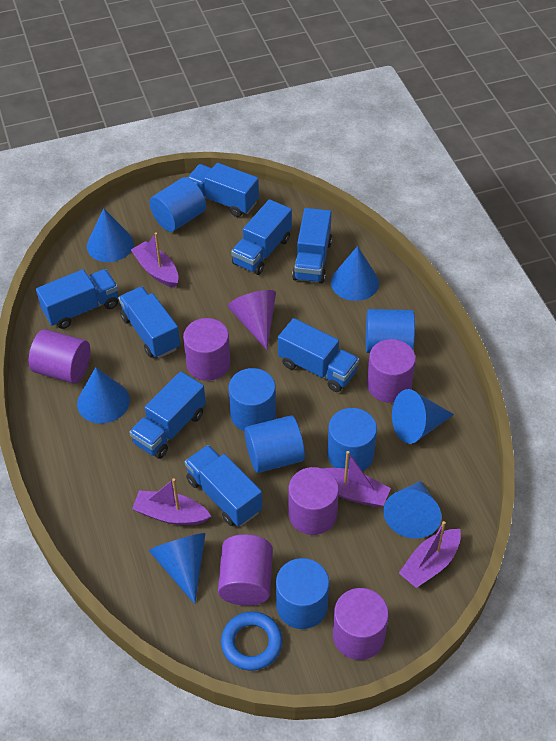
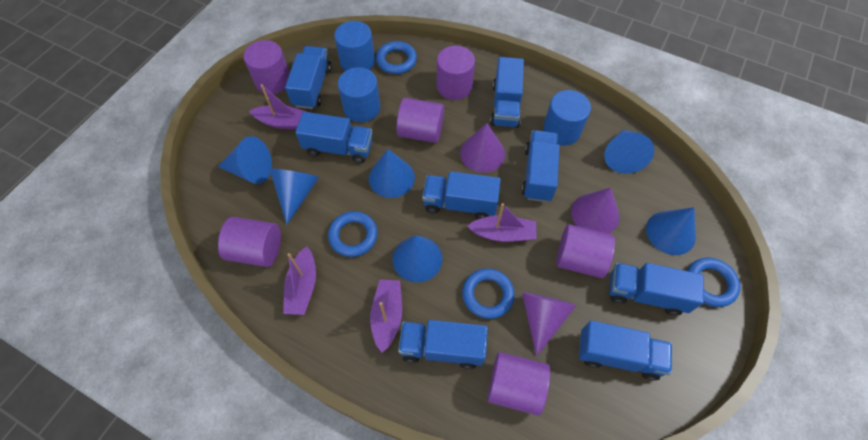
blue cylinder: 6 -> 3
blue ring: 1 -> 4
purple cone: 1 -> 3

